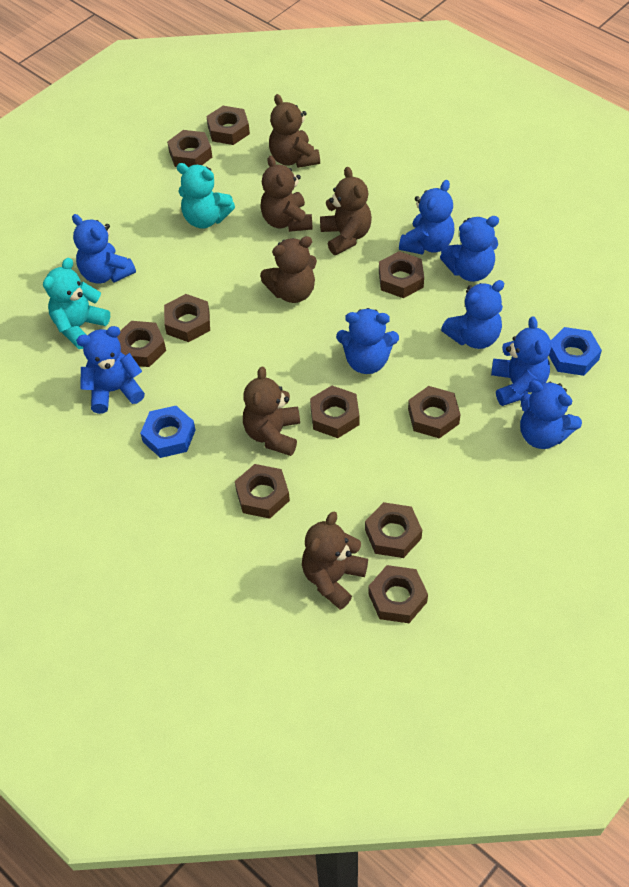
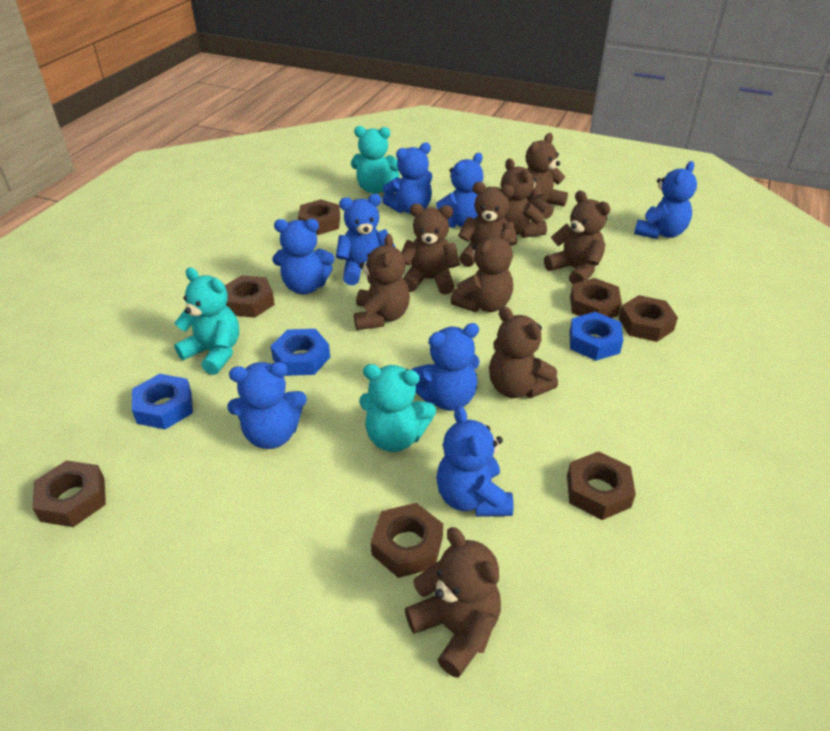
blue nut: 2 -> 3
brown nut: 10 -> 7
brown teddy bear: 6 -> 9
turquoise teddy bear: 2 -> 3

